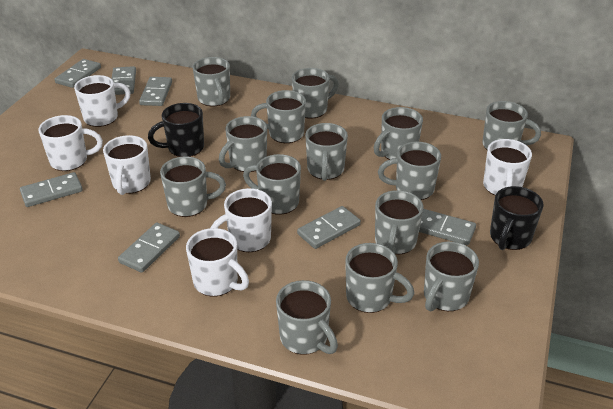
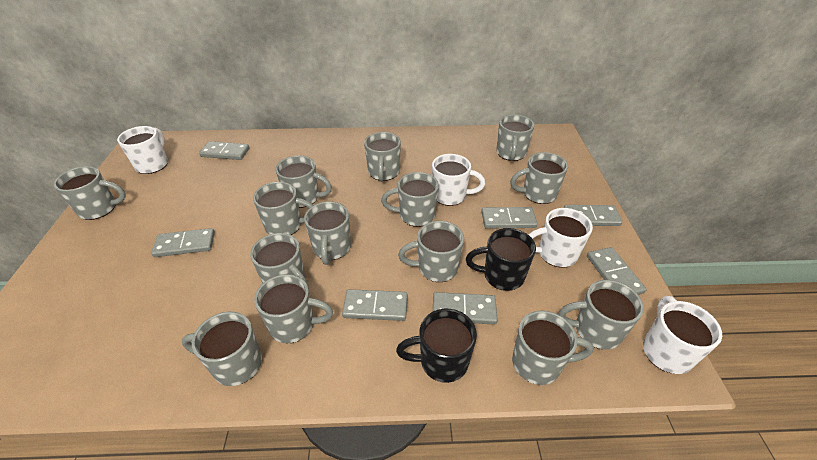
white mug: 6 -> 4

